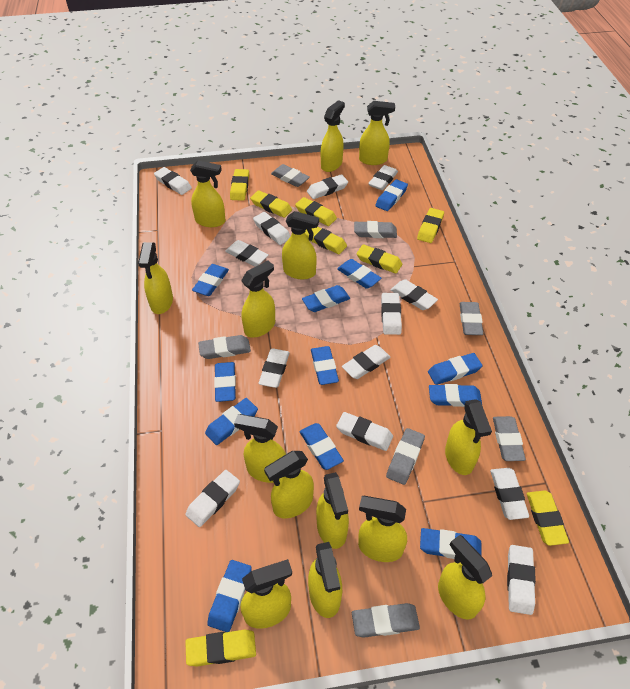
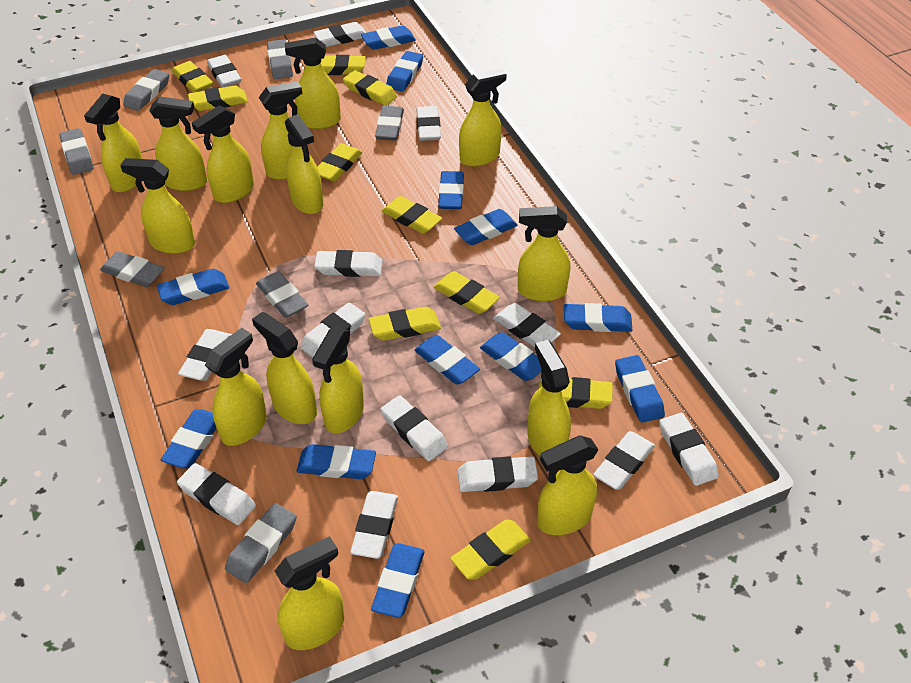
yellow eraser: 8 -> 10
yellow spray bottle: 14 -> 15

